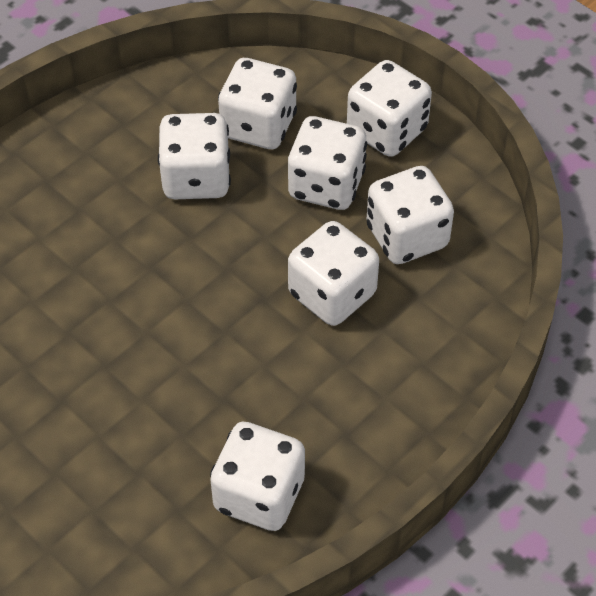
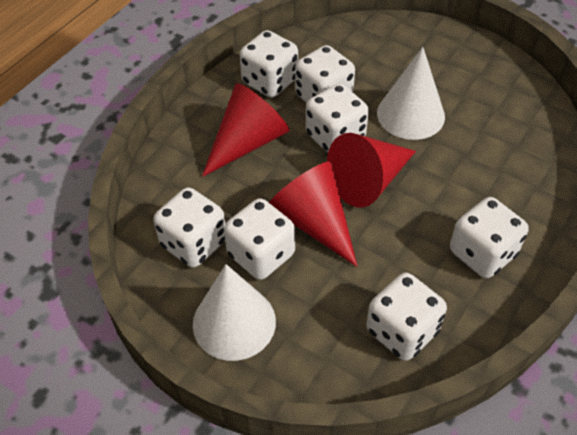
red cone: 0 -> 3
white cone: 0 -> 2

